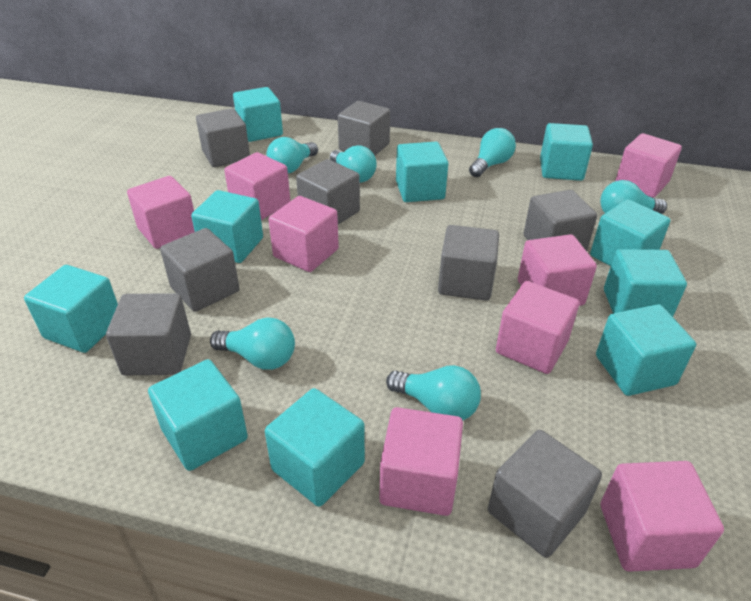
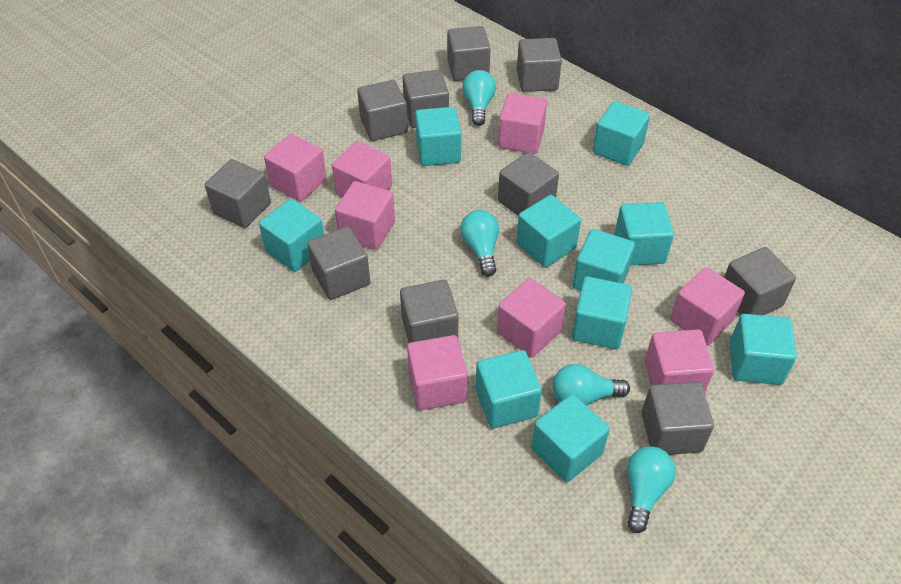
grey cube: 8 -> 10
turquoise light bulb: 6 -> 4

